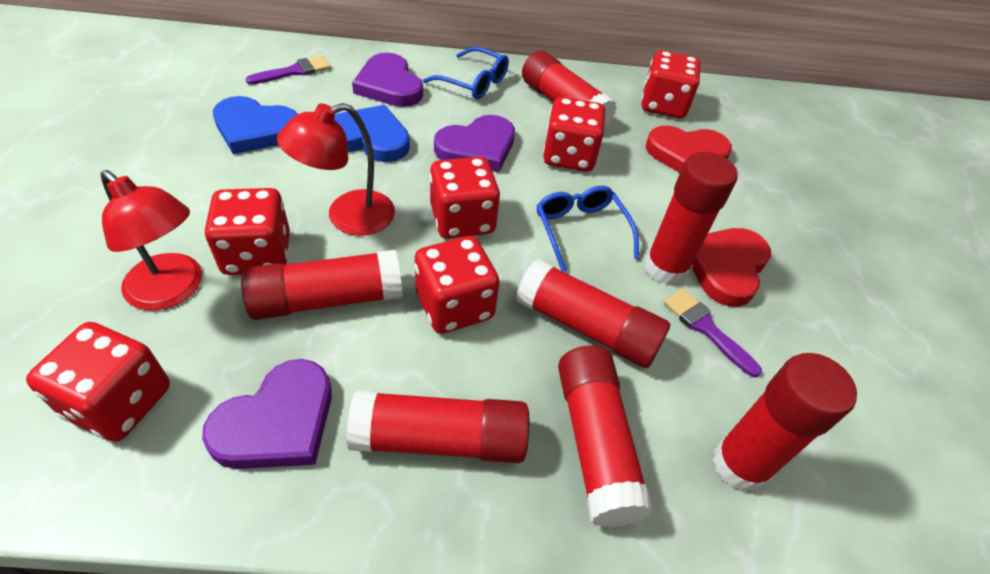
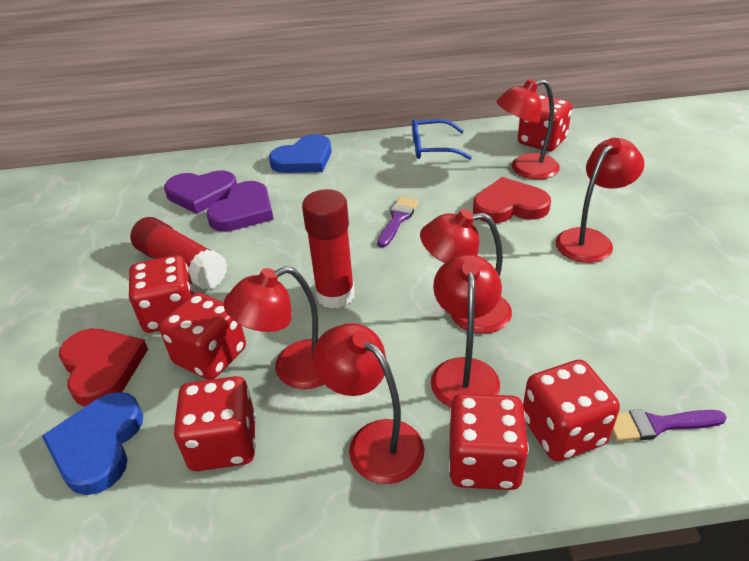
blue glasses: 2 -> 1
purple heart: 3 -> 2
red glue stick: 7 -> 2
red lamp: 2 -> 6

